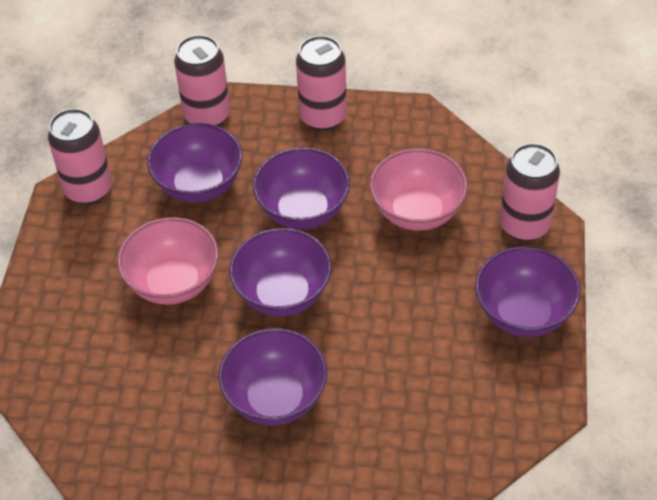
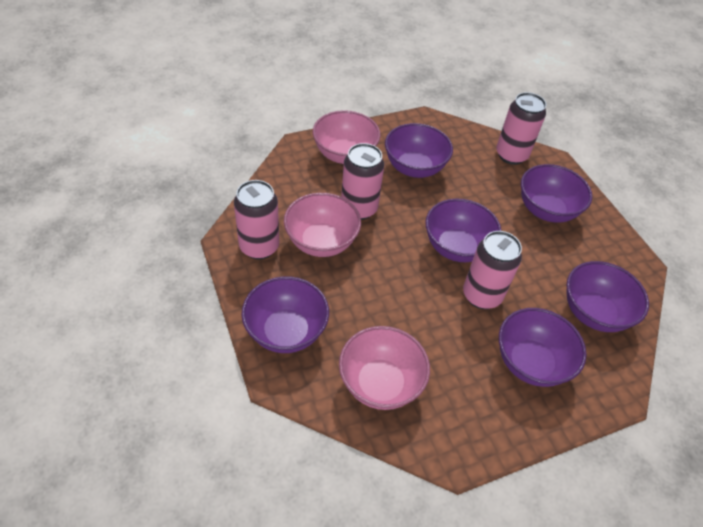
pink bowl: 2 -> 3
purple bowl: 5 -> 6

